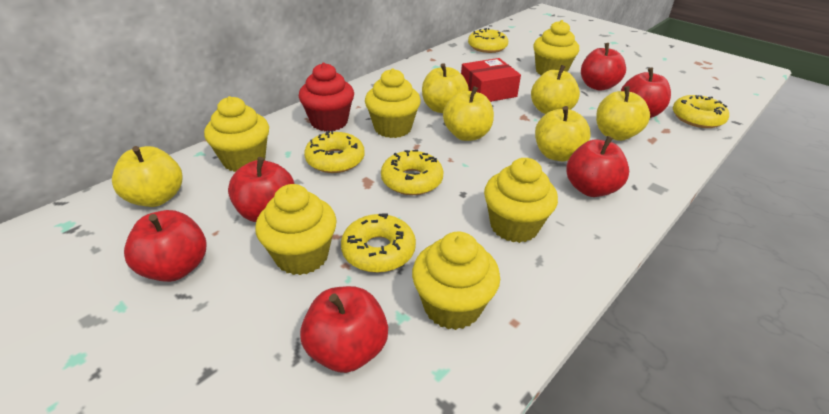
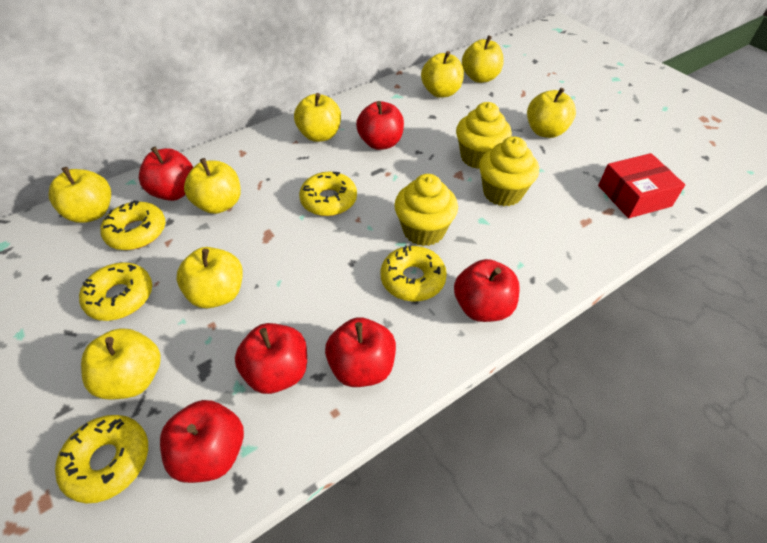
red cupcake: 1 -> 0
yellow apple: 6 -> 8
yellow cupcake: 6 -> 3

